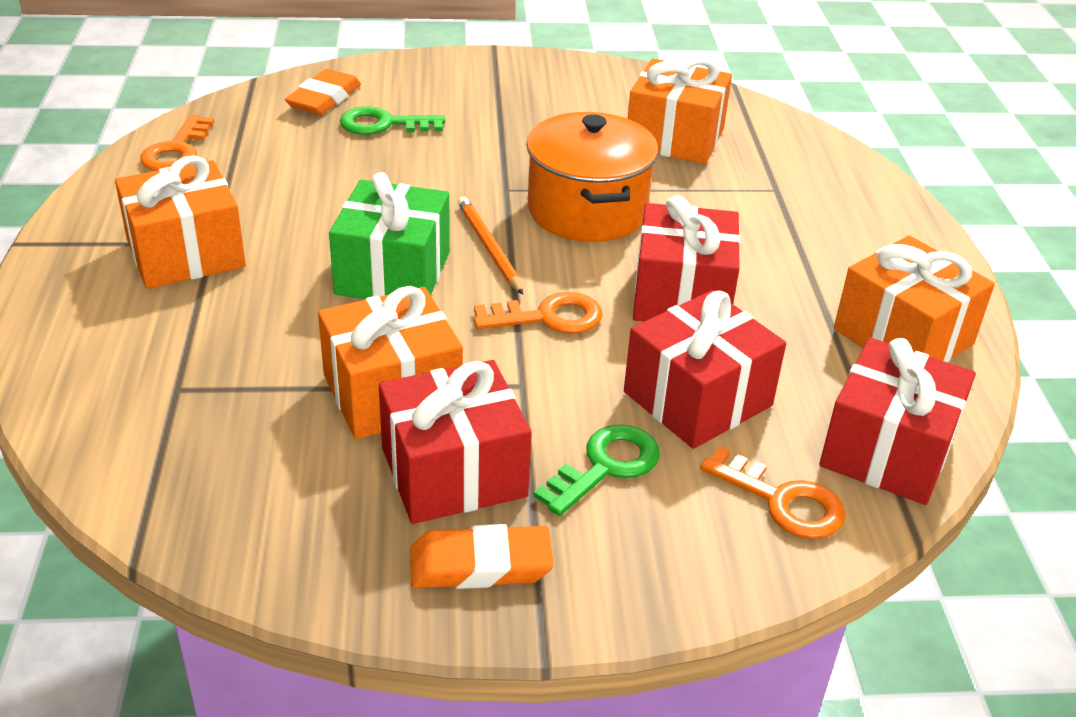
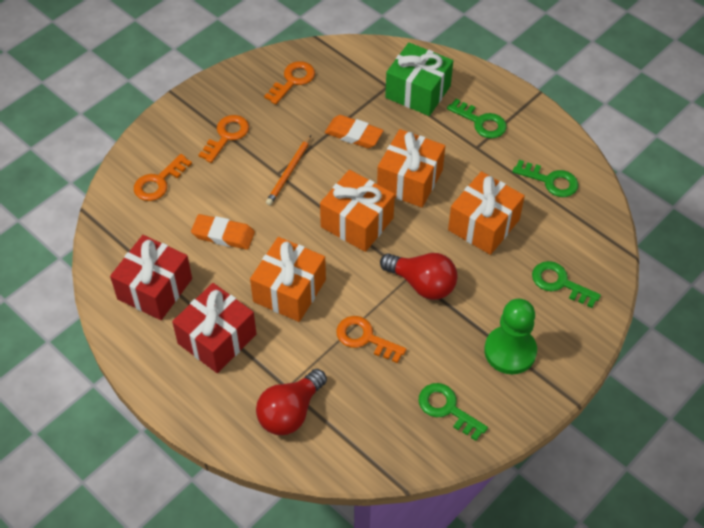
green key: 2 -> 4
green pawn: 0 -> 1
orange key: 3 -> 4
orange pot: 1 -> 0
red gift: 4 -> 2
red light bulb: 0 -> 2

